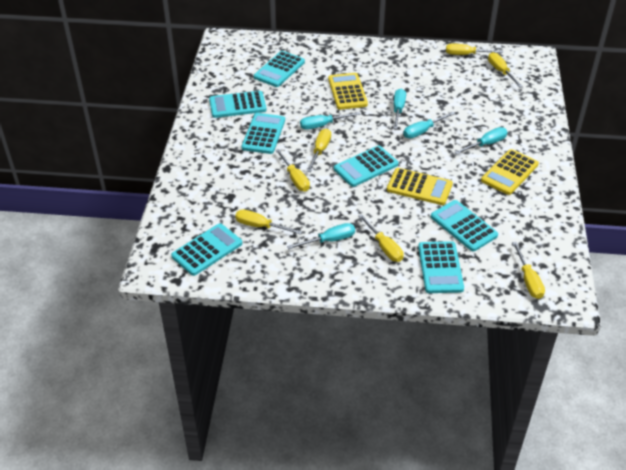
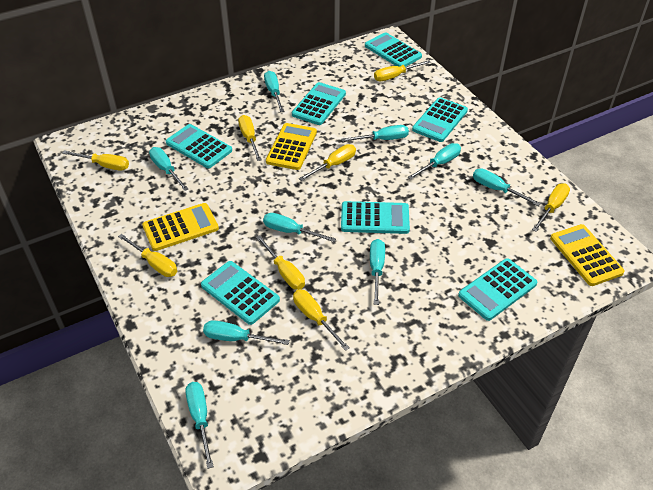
turquoise screwdriver: 5 -> 9
yellow screwdriver: 7 -> 8

